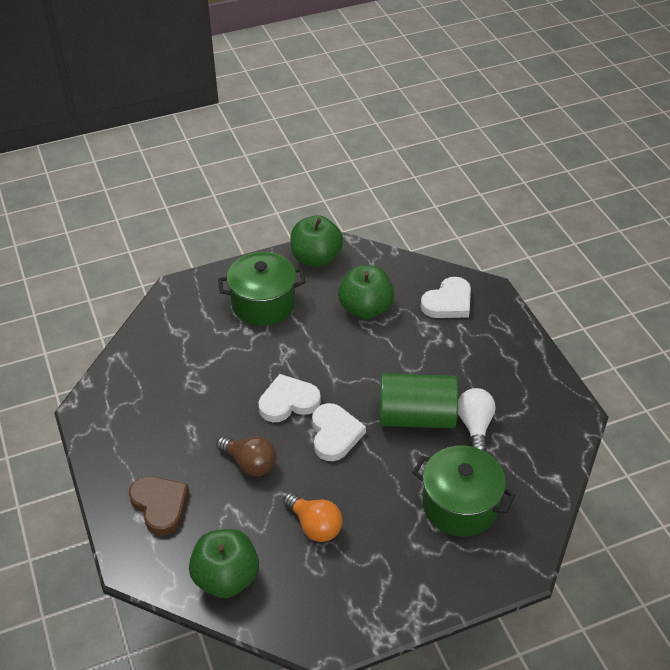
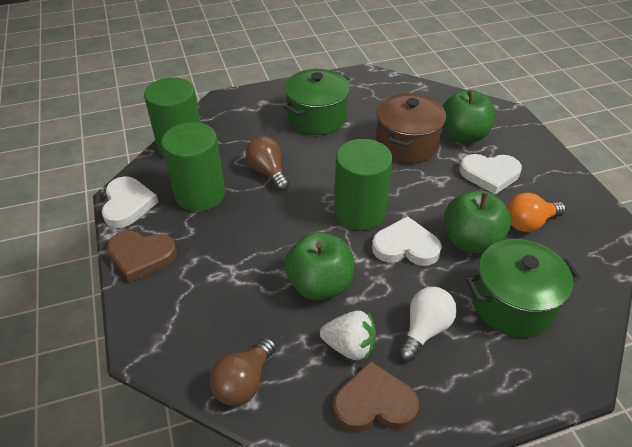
brown heart: 1 -> 2
brown light bulb: 1 -> 2
brown pot: 0 -> 1
green cylinder: 1 -> 3
white strawberry: 0 -> 1

